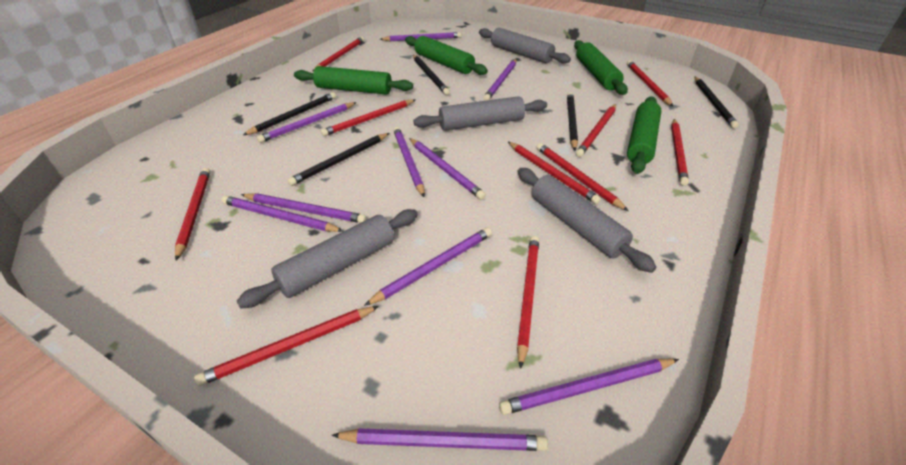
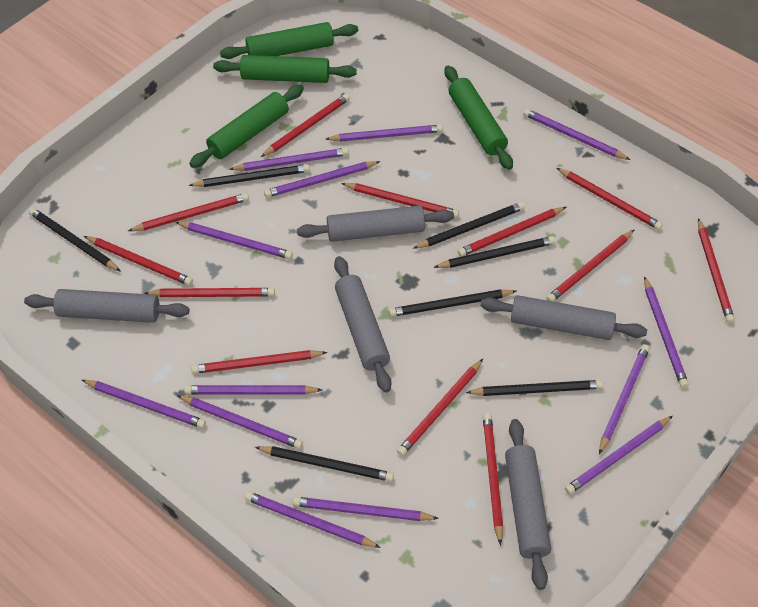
black pencil: 5 -> 7
grey rolling pin: 4 -> 5
purple pencil: 10 -> 13
red pencil: 10 -> 12

